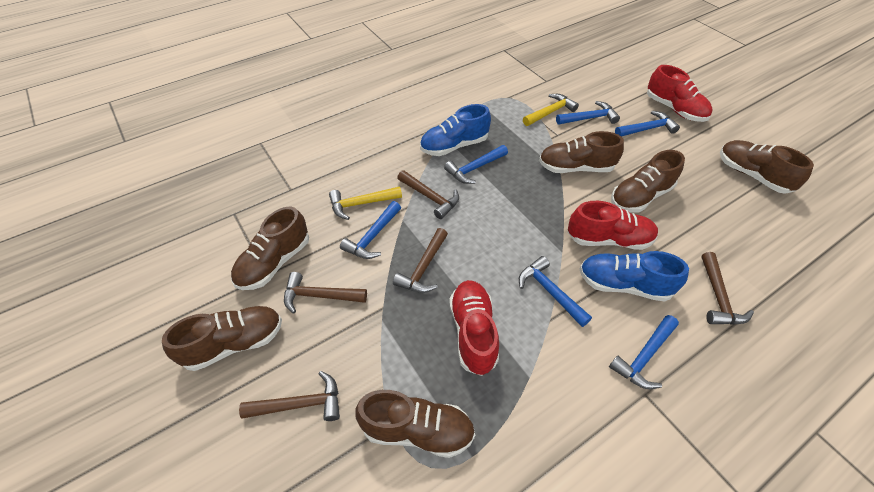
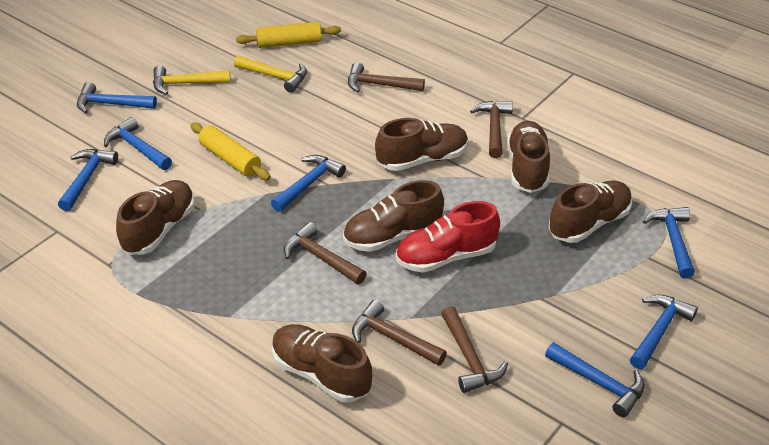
blue hammer: 6 -> 7
blue shoe: 2 -> 0
red shoe: 3 -> 1
yellow rolling pin: 0 -> 2

